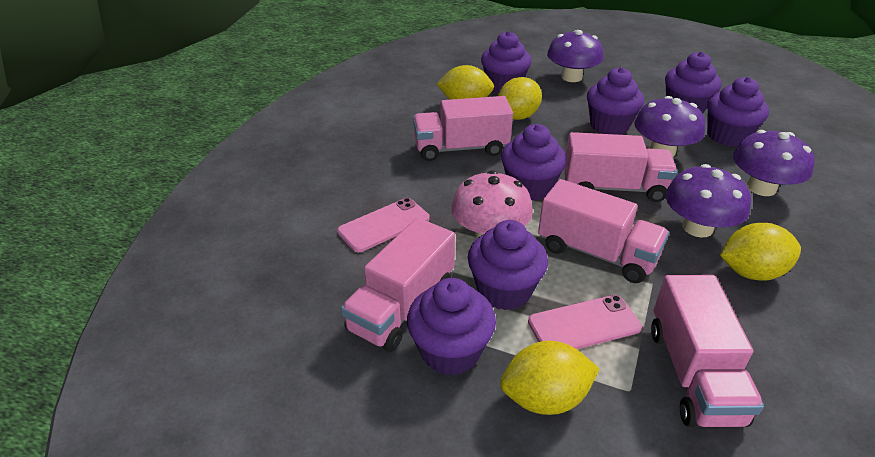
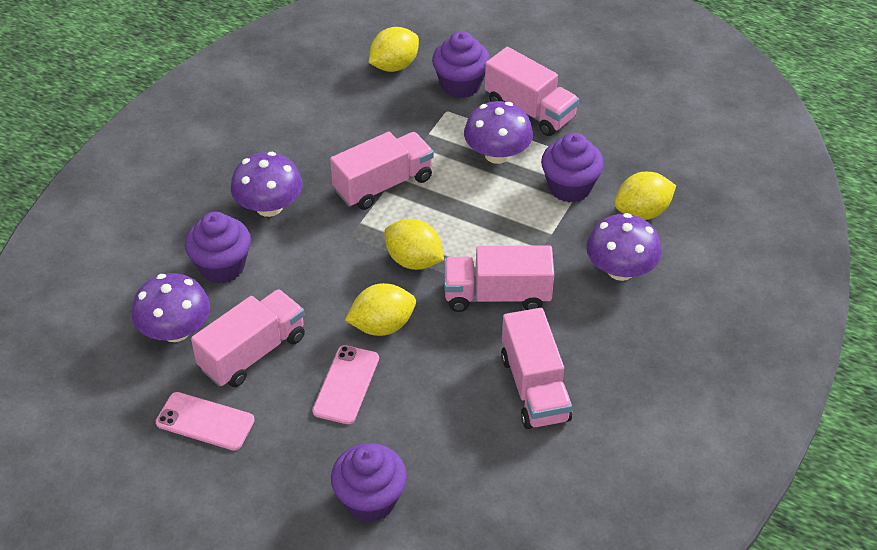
pink mushroom: 1 -> 0
purple cupcake: 7 -> 4

